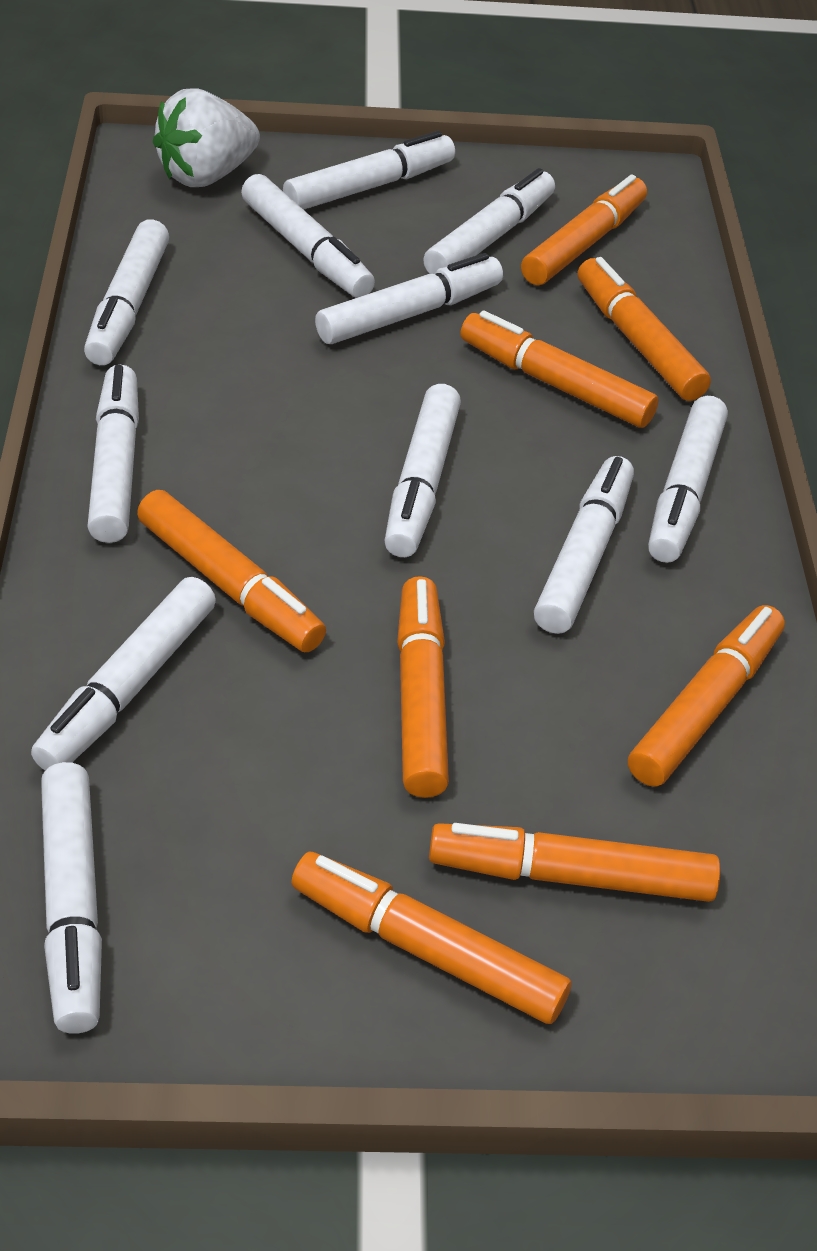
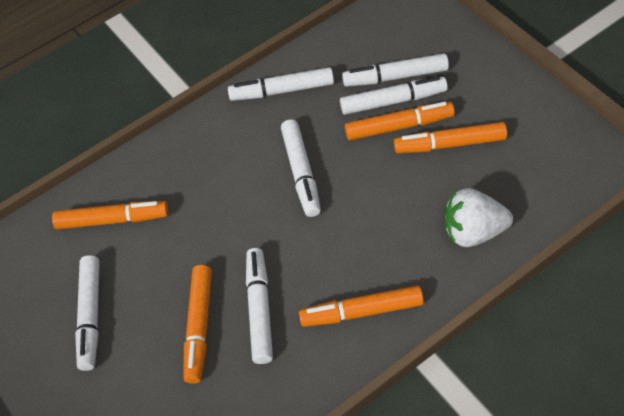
orange marker: 8 -> 5
white marker: 11 -> 6

